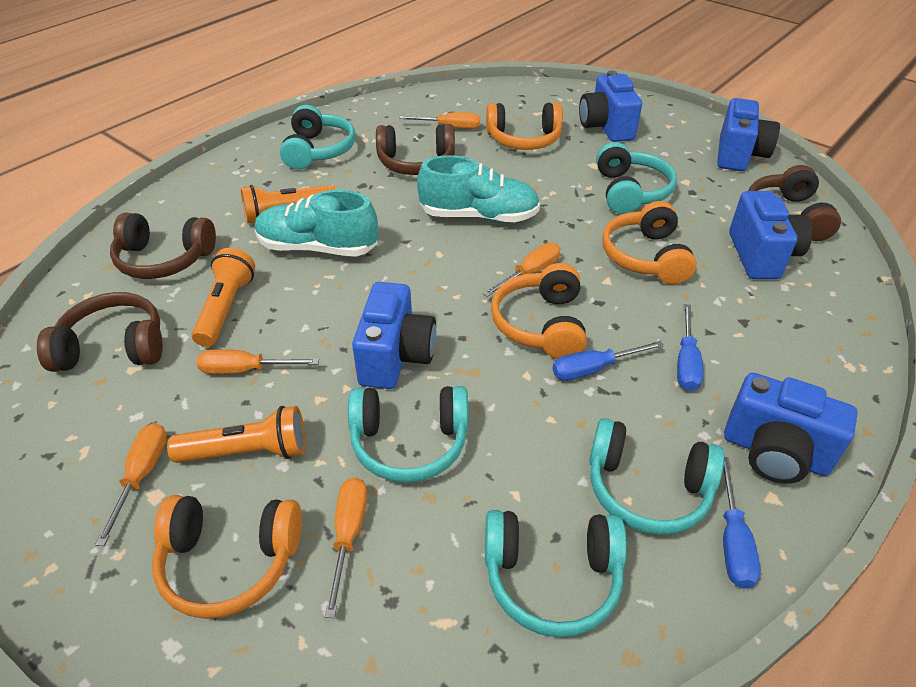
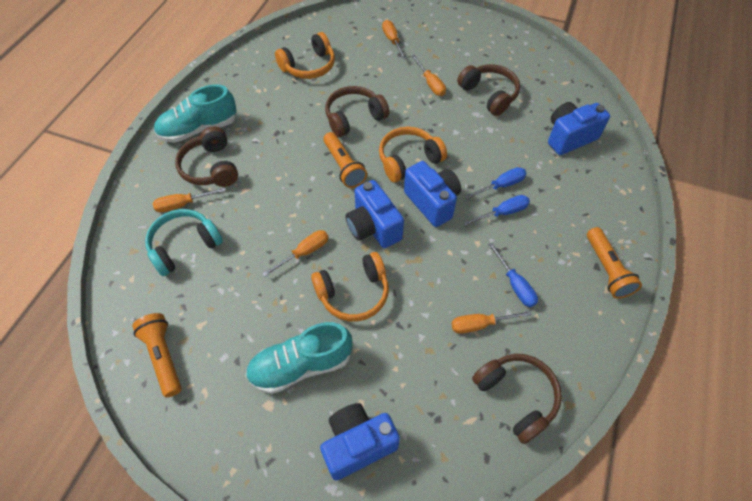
blue camera: 5 -> 4
orange headphones: 4 -> 3
turquoise headphones: 5 -> 1

